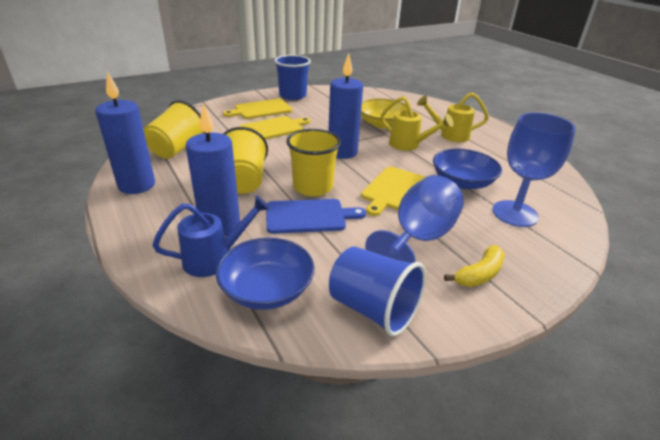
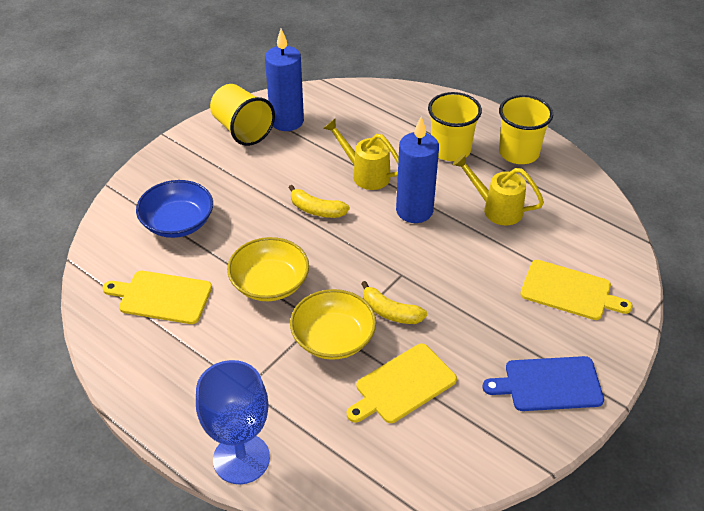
blue bowl: 2 -> 1
blue candle: 3 -> 2
blue cup: 2 -> 0
blue goblet: 2 -> 1
blue watering can: 1 -> 0
yellow banana: 1 -> 2
yellow bowl: 1 -> 2

